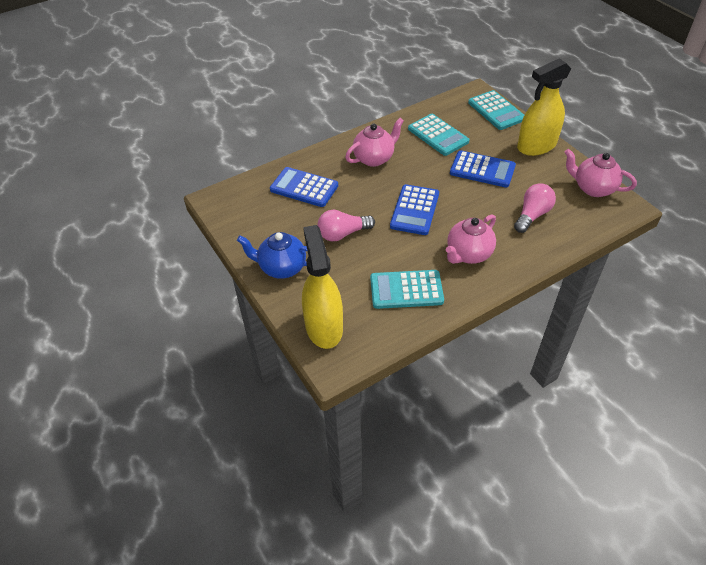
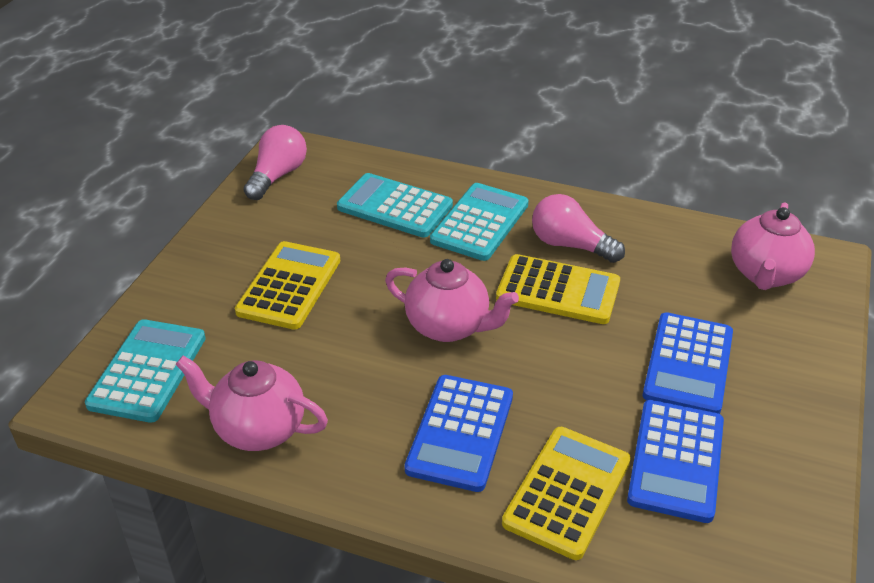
blue teapot: 1 -> 0
yellow calculator: 0 -> 3
yellow spray bottle: 2 -> 0

